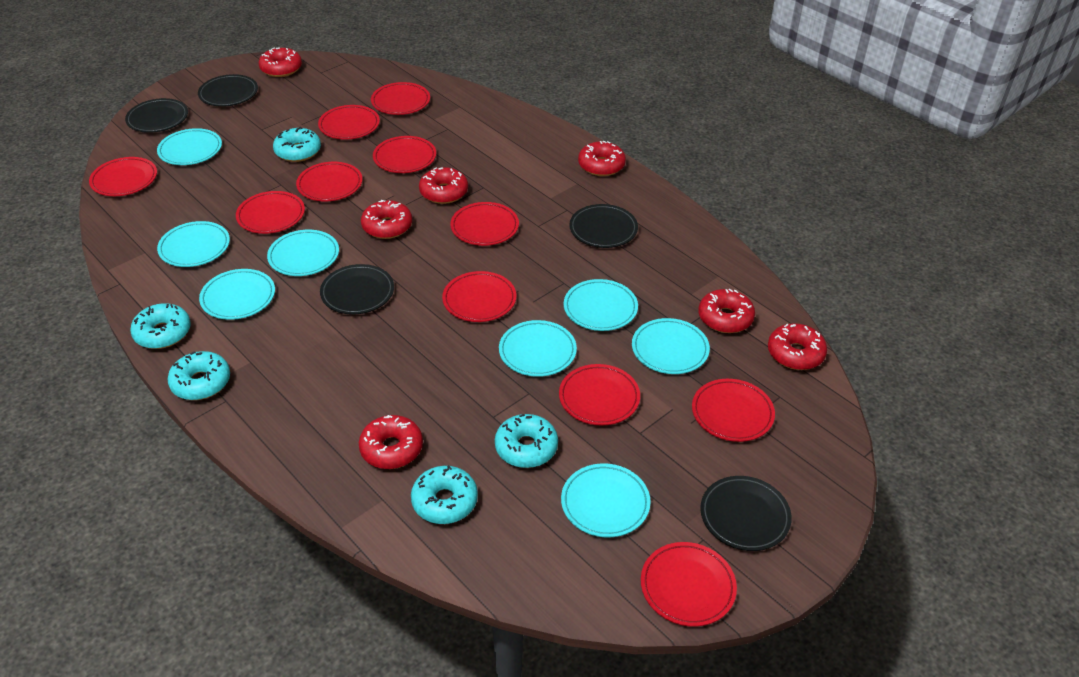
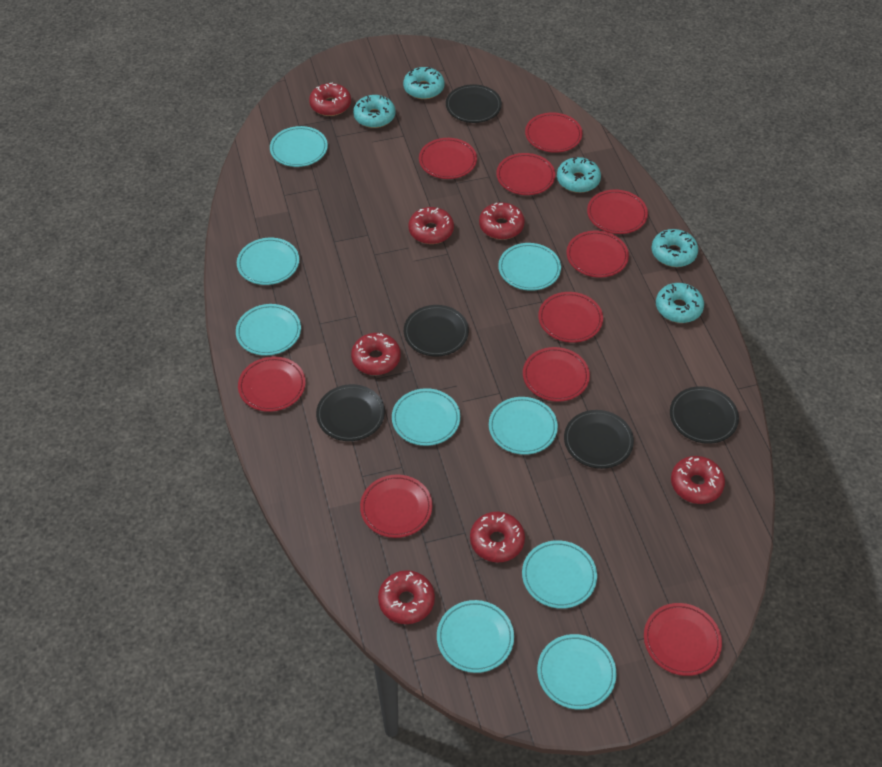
red plate: 11 -> 10
turquoise plate: 8 -> 9

